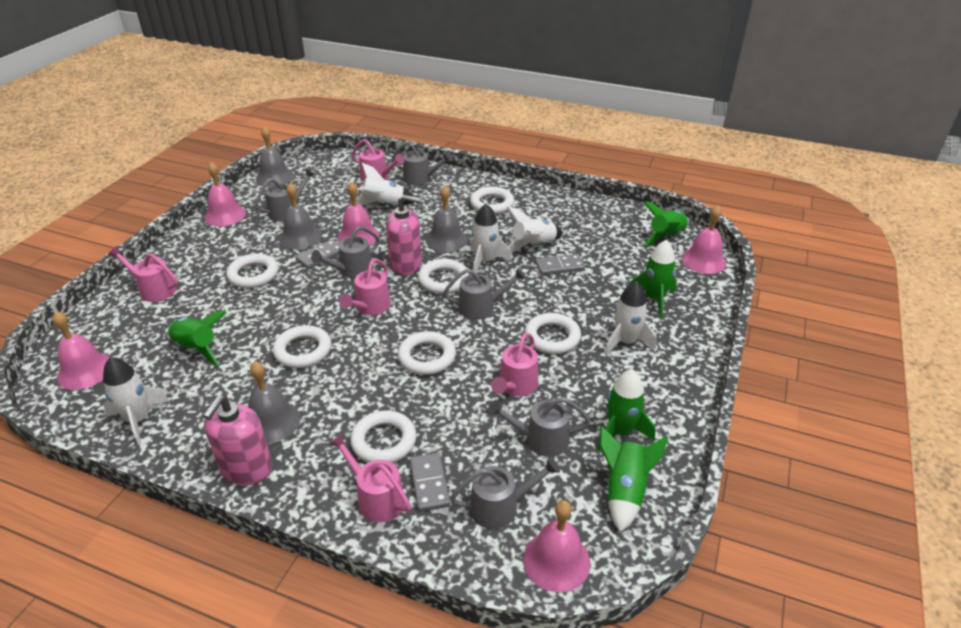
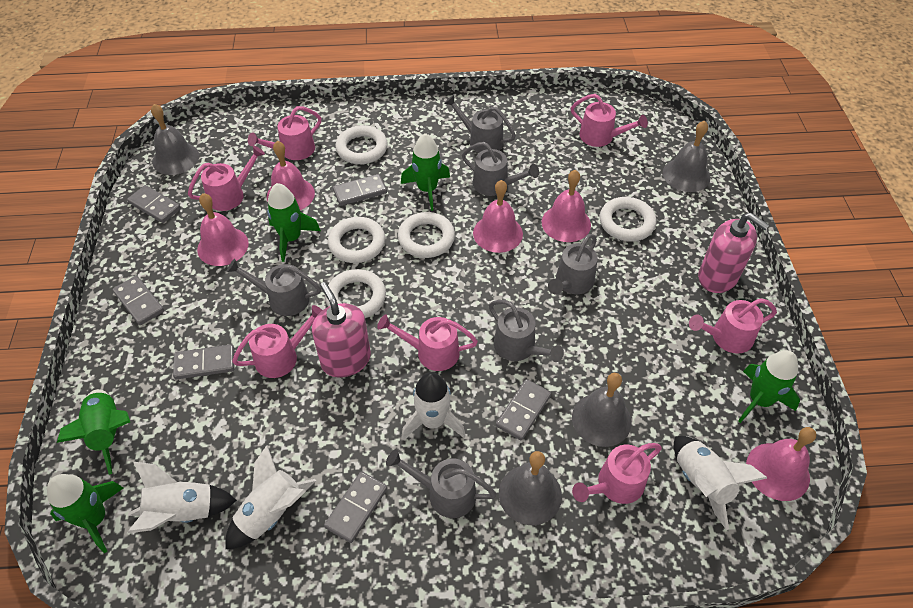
grey domino: 3 -> 6
pink watering can: 5 -> 7
white ring: 7 -> 5
white rocket: 5 -> 4

